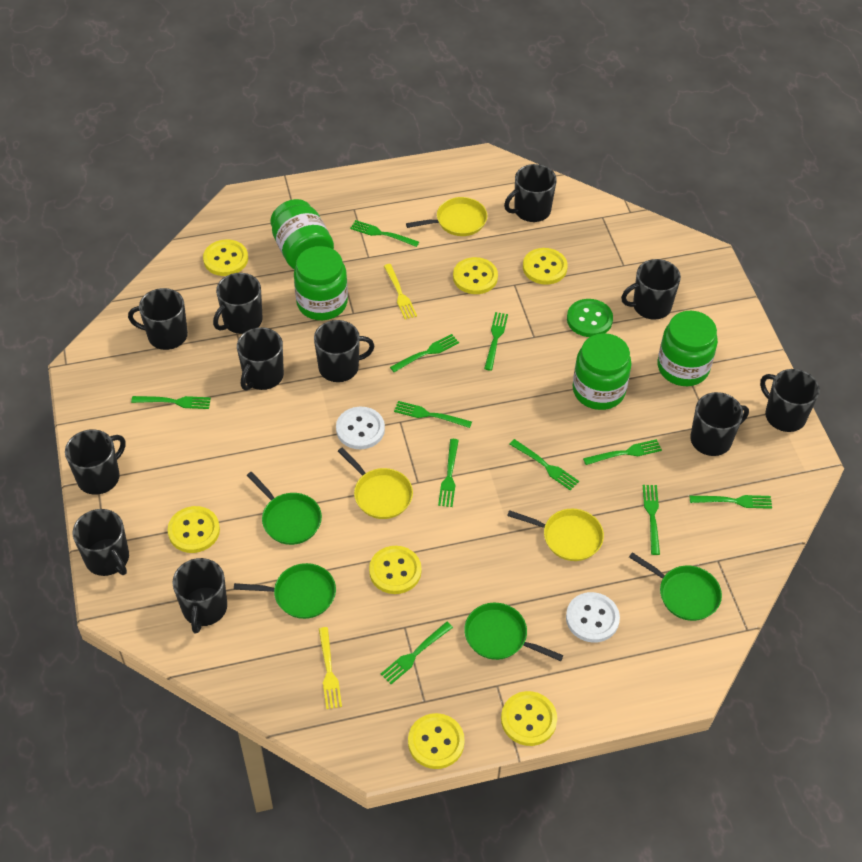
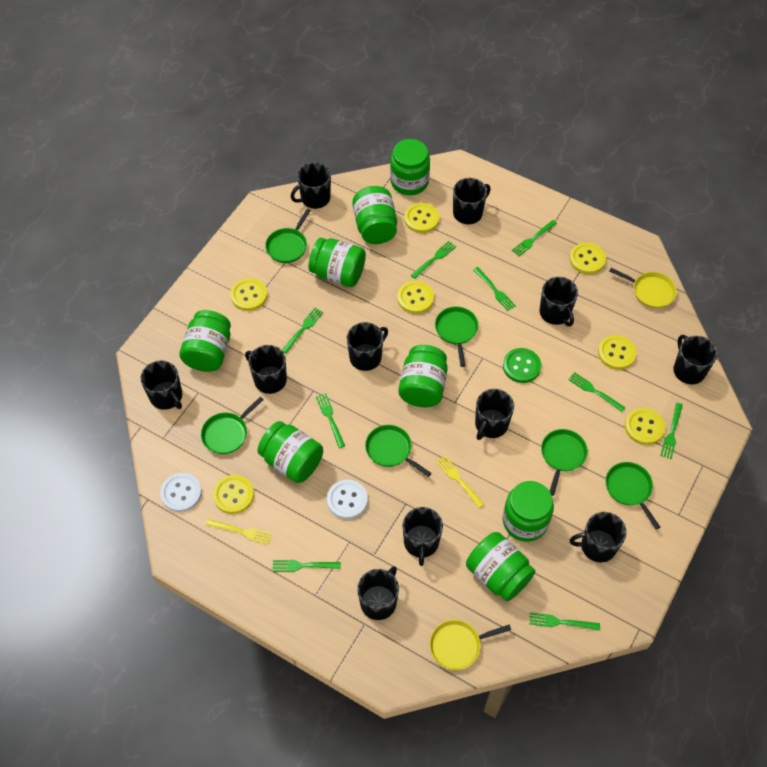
green fork: 11 -> 9
green jar: 4 -> 8
green pan: 4 -> 6
yellow pan: 3 -> 2

